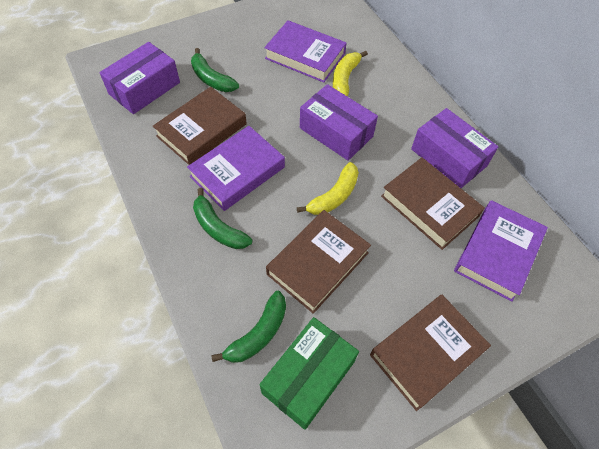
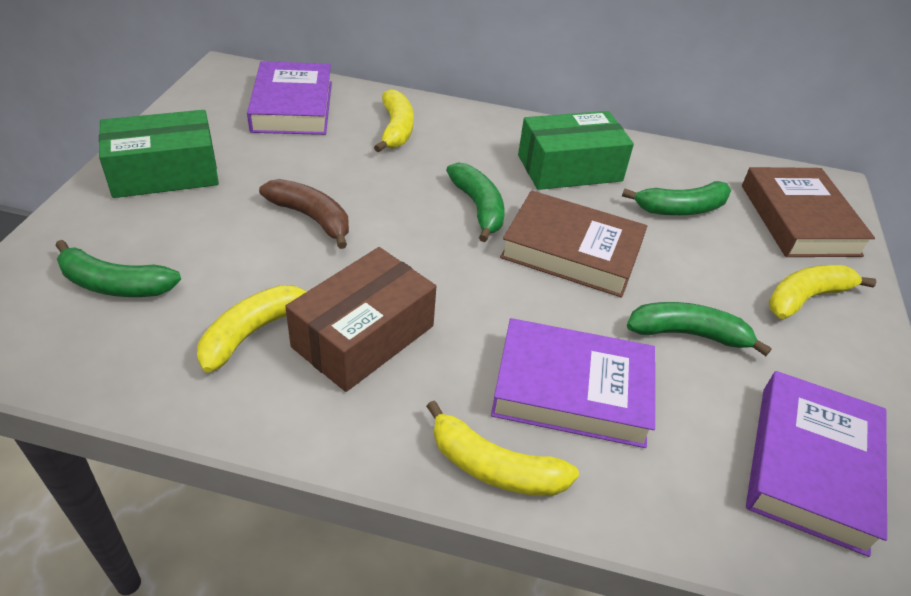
brown banana: 0 -> 1
brown book: 4 -> 2
brown box: 0 -> 1
green banana: 3 -> 4
green box: 1 -> 2
purple box: 3 -> 0
yellow banana: 2 -> 4

